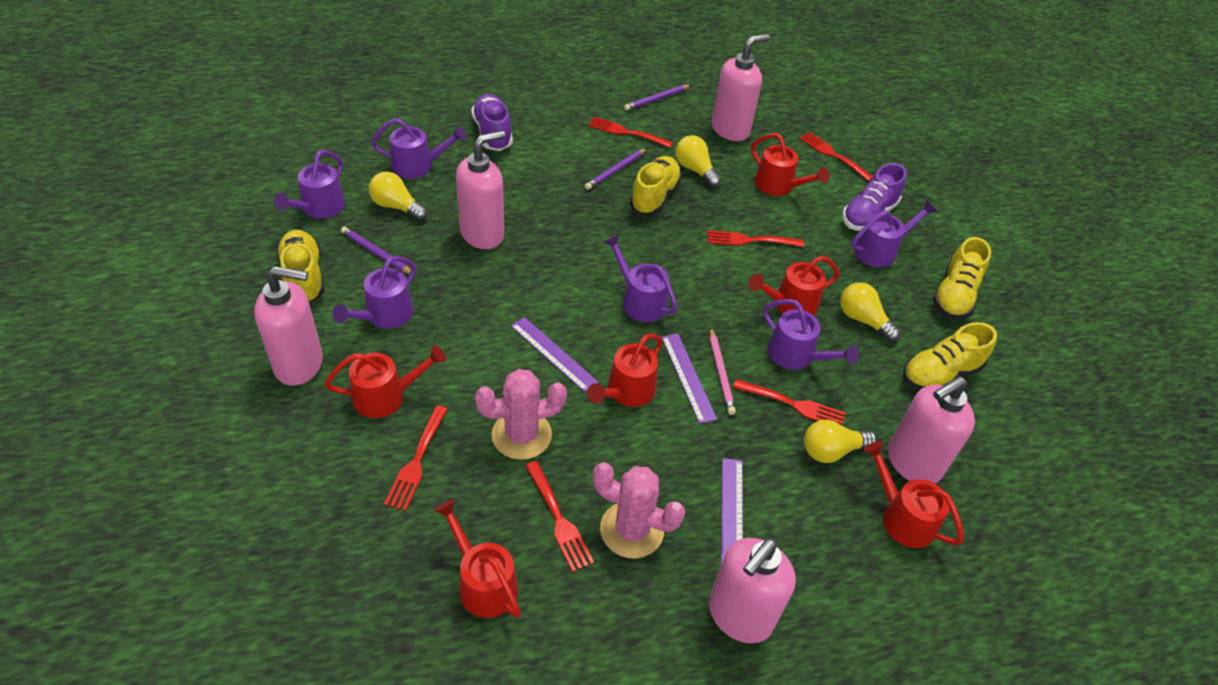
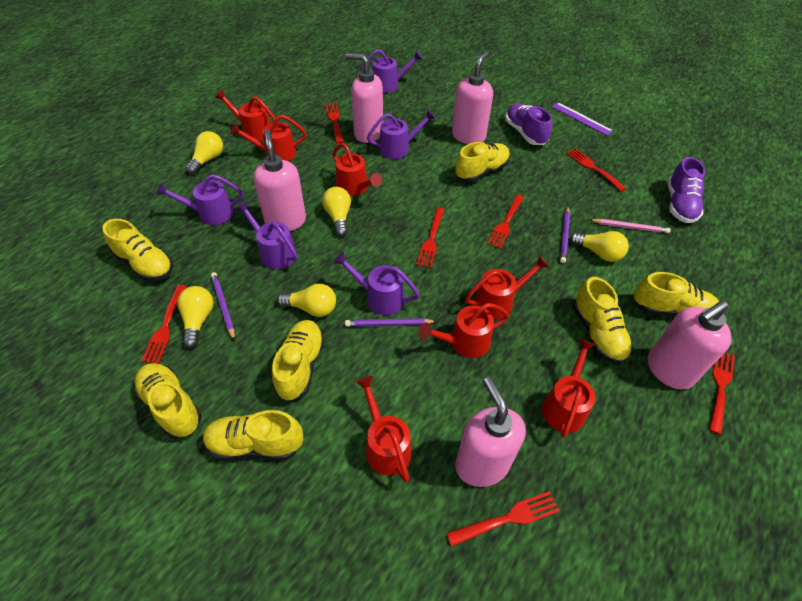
pink cactus: 2 -> 0
purple ruler: 3 -> 1
purple watering can: 6 -> 5
red fork: 6 -> 7
red watering can: 6 -> 7
yellow light bulb: 4 -> 5
yellow shoe: 4 -> 7

